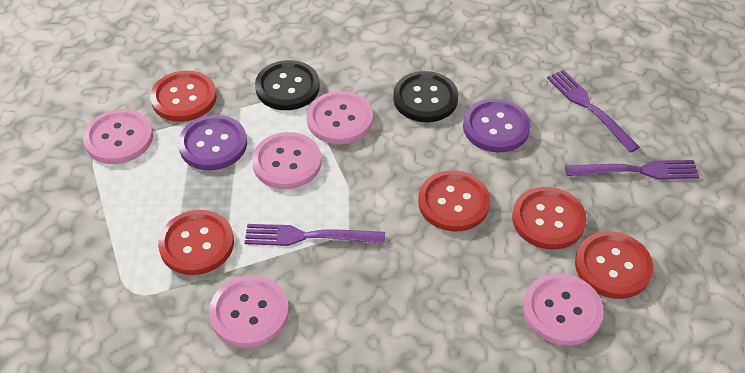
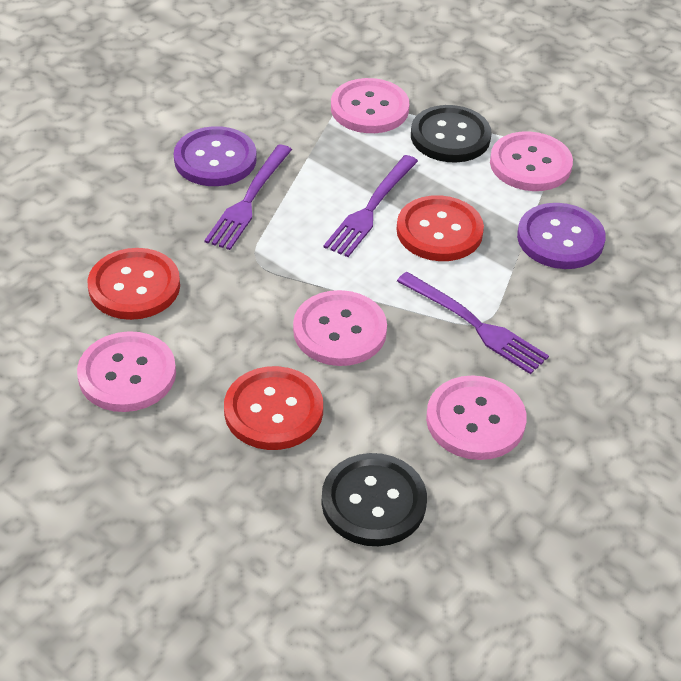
red button: 5 -> 3

